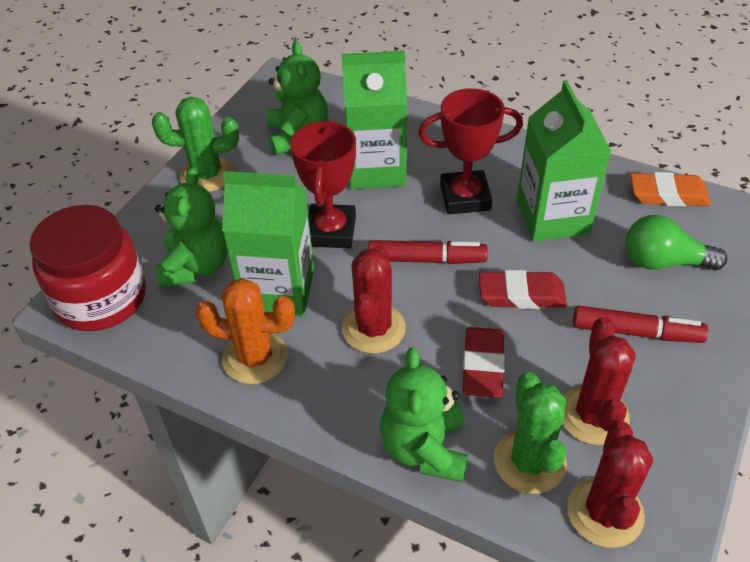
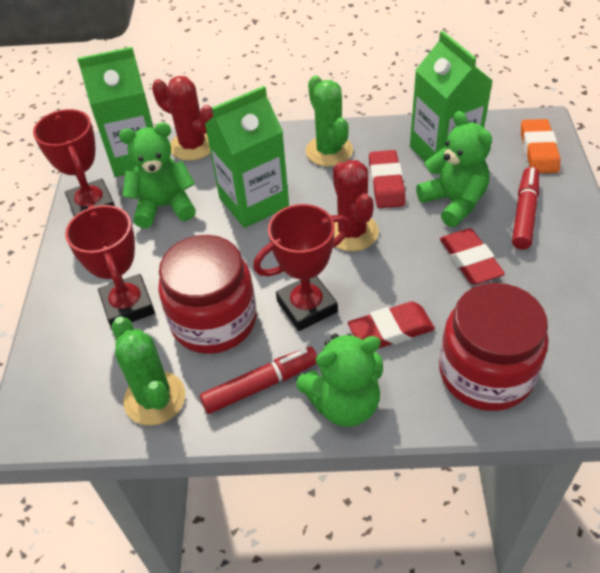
green light bulb: 1 -> 0
orange cactus: 1 -> 0
red cactus: 3 -> 2
red eraser: 2 -> 3
red jar: 1 -> 2
red trophy: 2 -> 3

